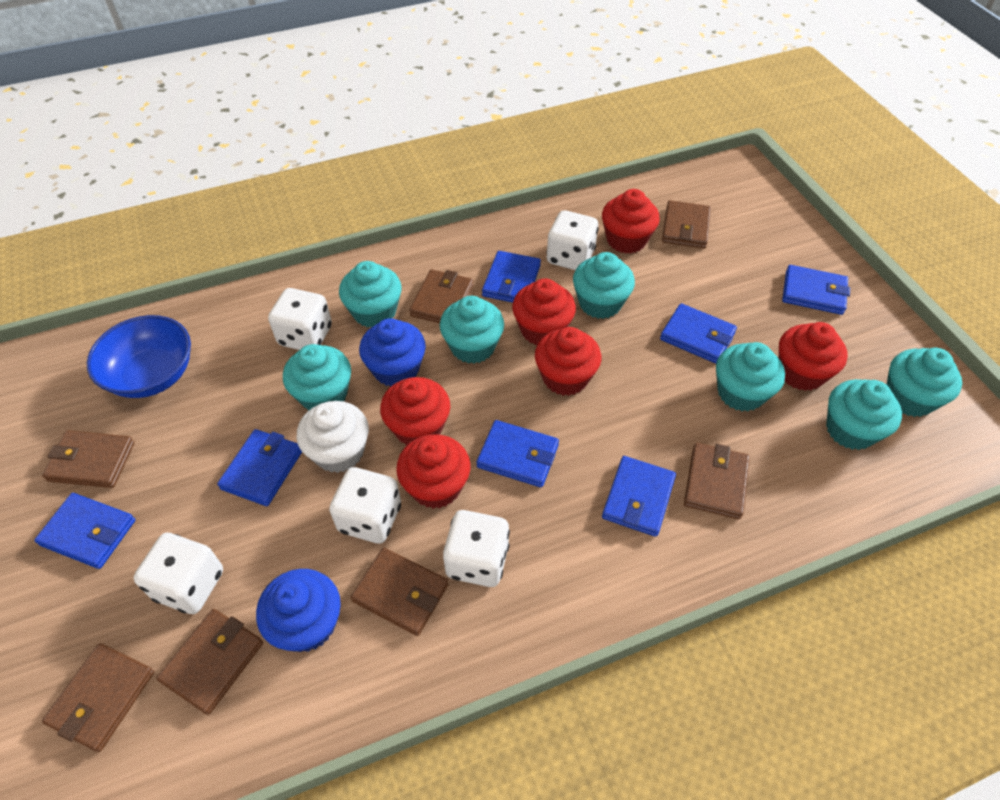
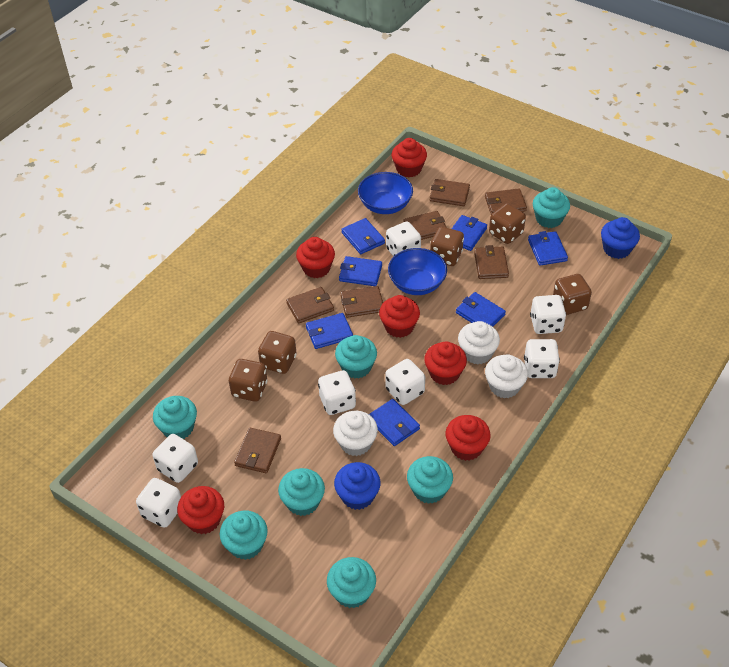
blue bowl: 1 -> 2
brown dice: 0 -> 5
white cupcake: 1 -> 3
white dice: 5 -> 7

